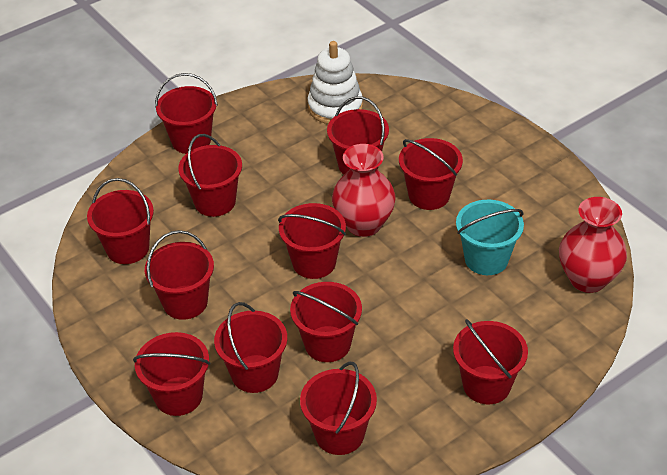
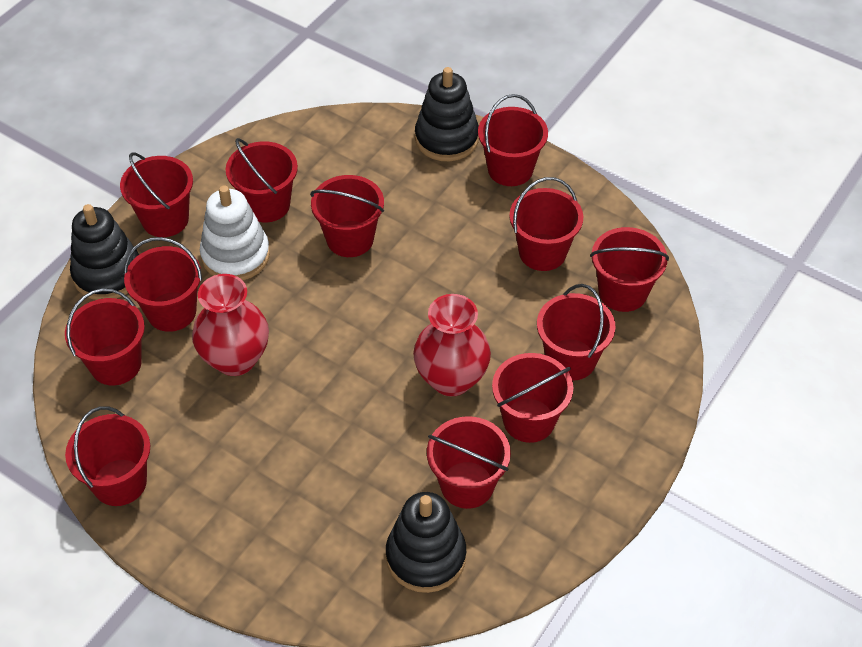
black stacking toy: 0 -> 3
turquoise bucket: 1 -> 0

